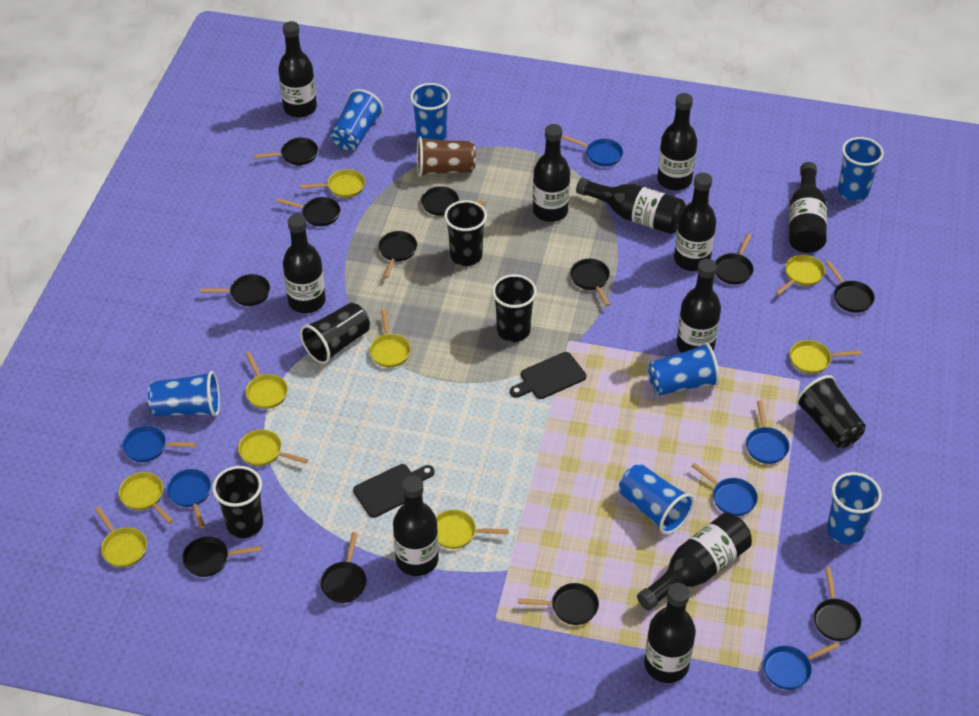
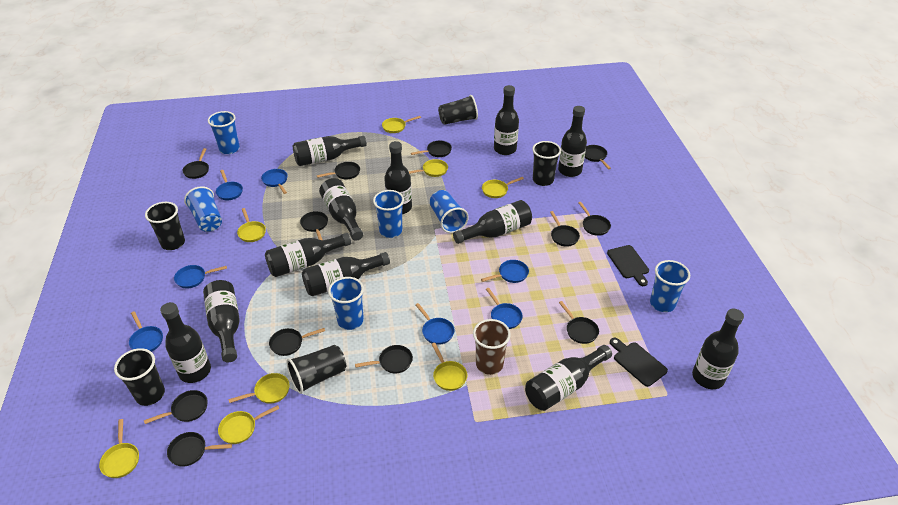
black bottle: 11 -> 12
blue cup: 7 -> 6
blue pan: 6 -> 7
yellow pan: 9 -> 8

